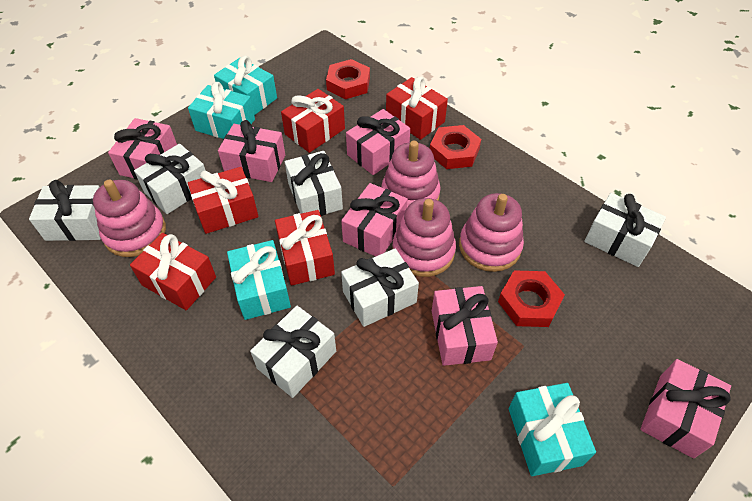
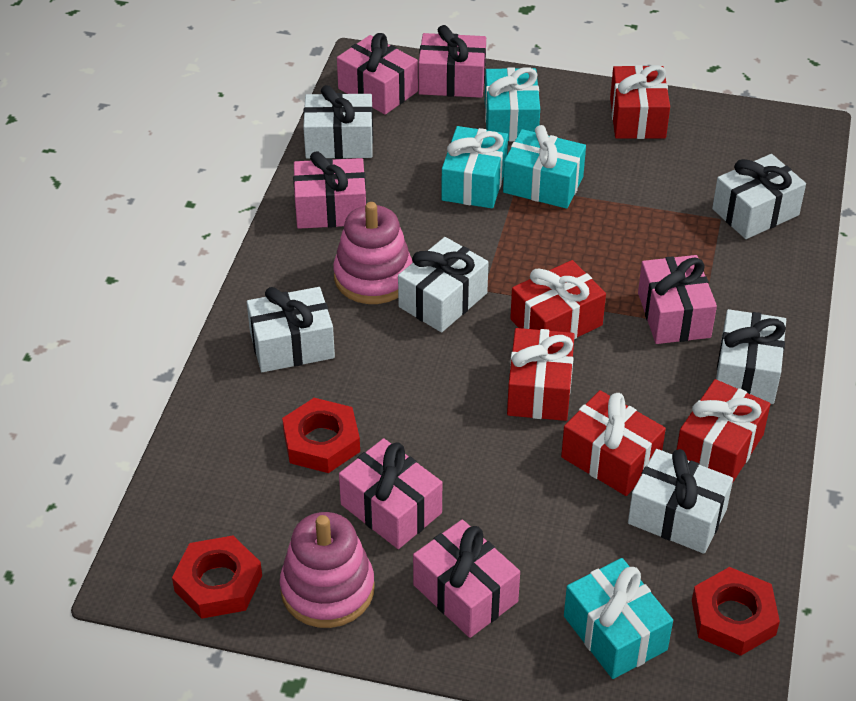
pink stacking toy: 4 -> 2

